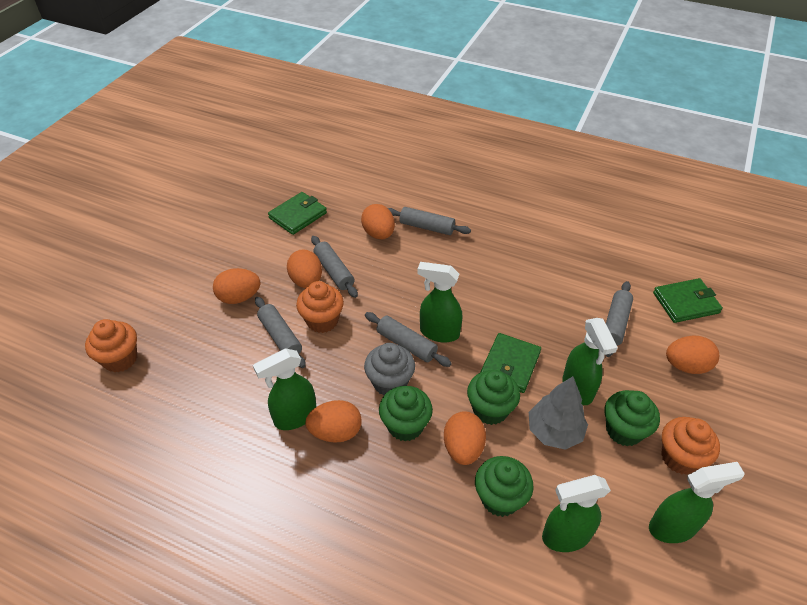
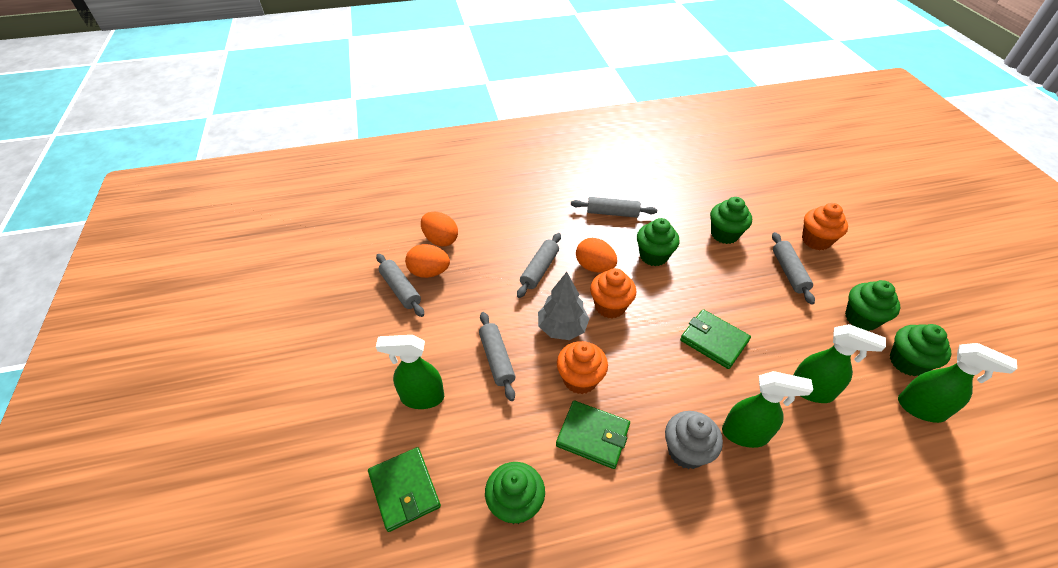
green cupcake: 4 -> 5
green spray bottle: 5 -> 4
orange egg: 6 -> 3

